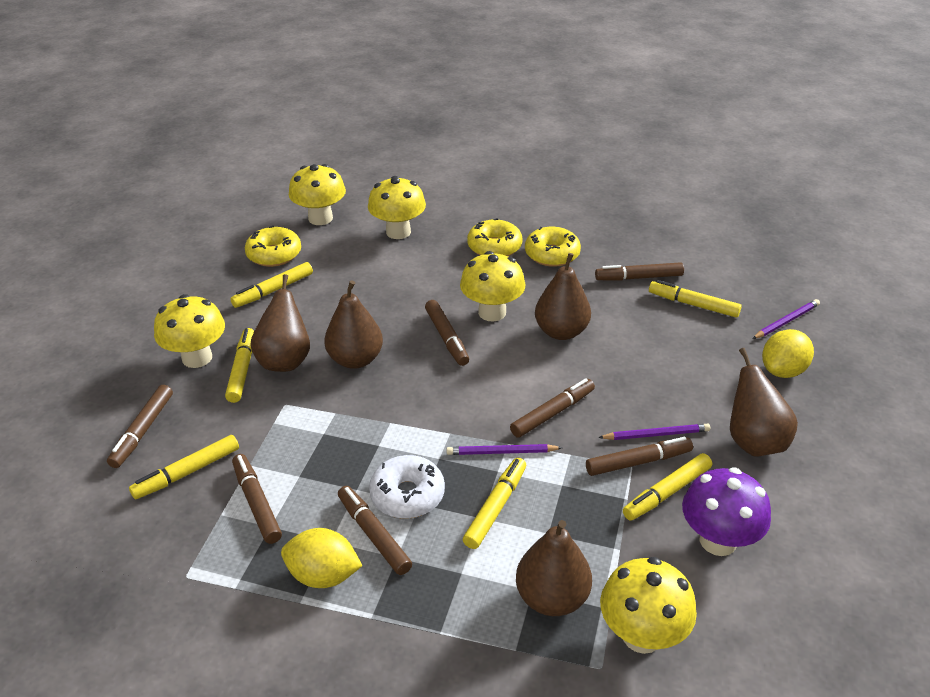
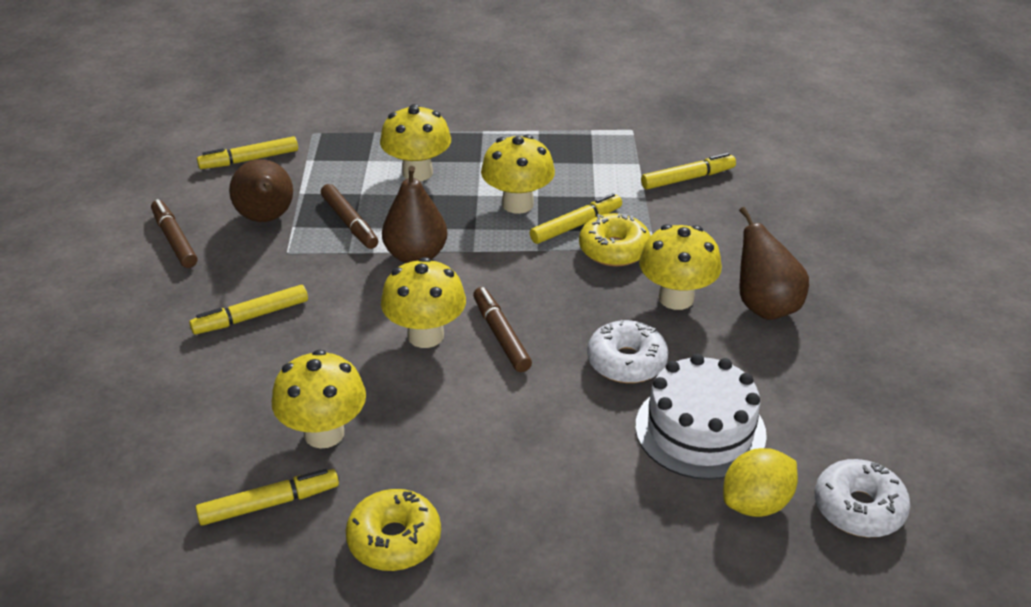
brown marker: 7 -> 3
brown pear: 5 -> 3
purple mushroom: 1 -> 0
purple pencil: 3 -> 0
white cake: 0 -> 1
white donut: 1 -> 2
yellow donut: 3 -> 2
yellow lemon: 2 -> 1
yellow marker: 6 -> 5

